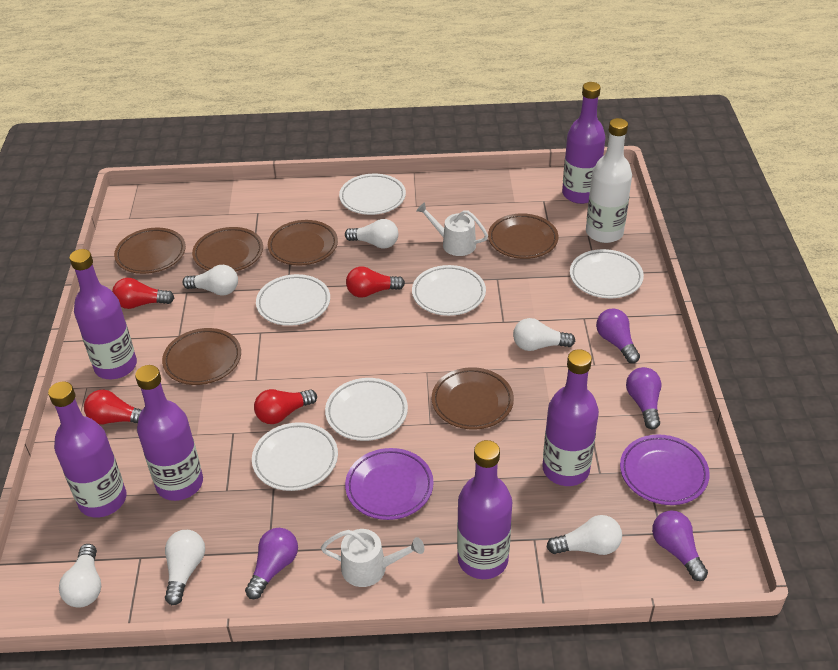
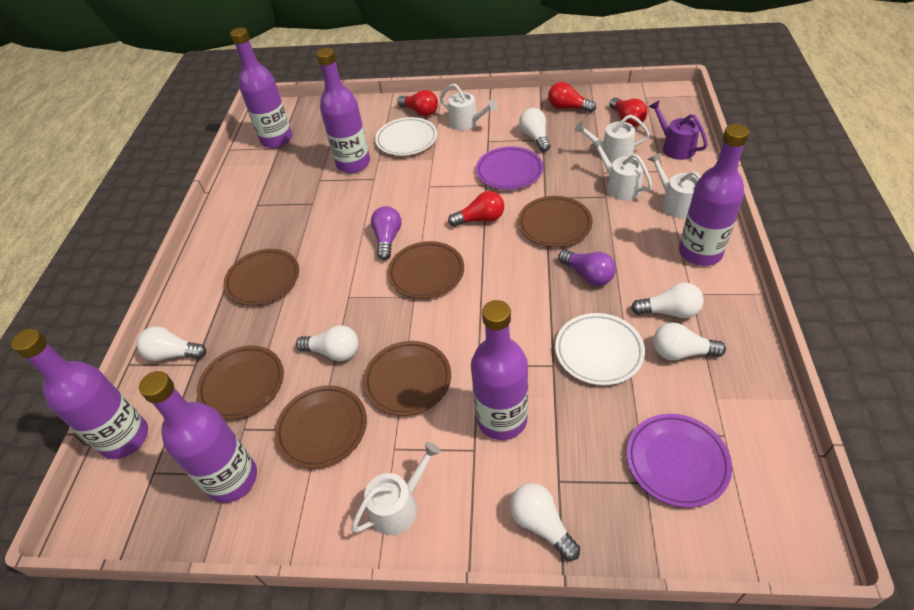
purple light bulb: 4 -> 2
purple watering can: 0 -> 1
white bottle: 1 -> 0
white plate: 6 -> 2
white watering can: 2 -> 5

